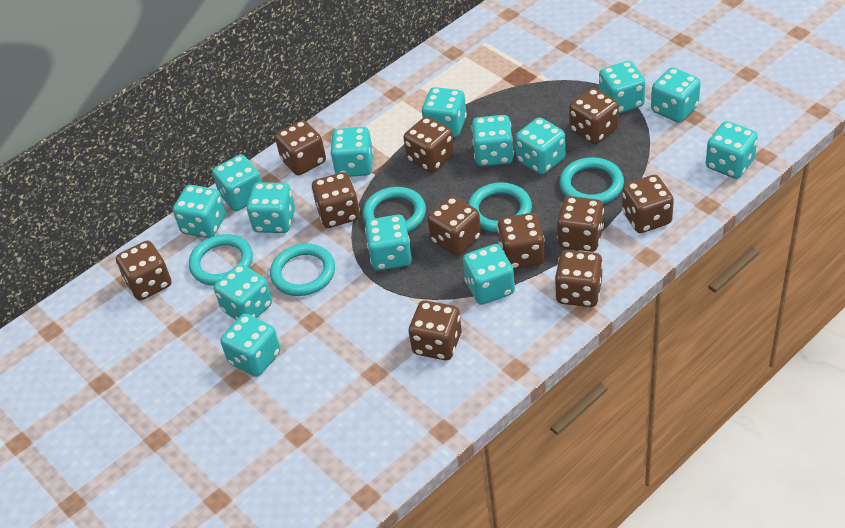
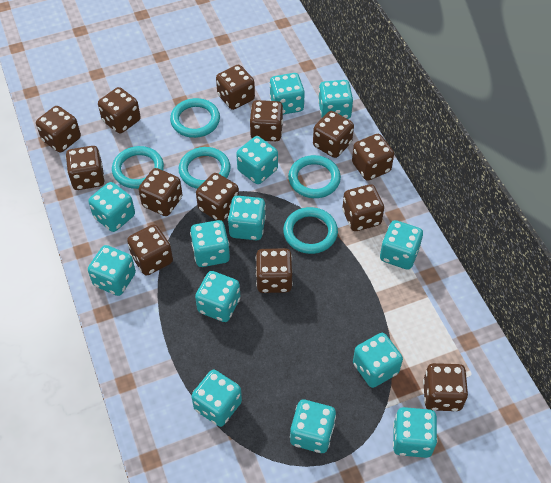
brown dice: 11 -> 13
turquoise dice: 14 -> 13

